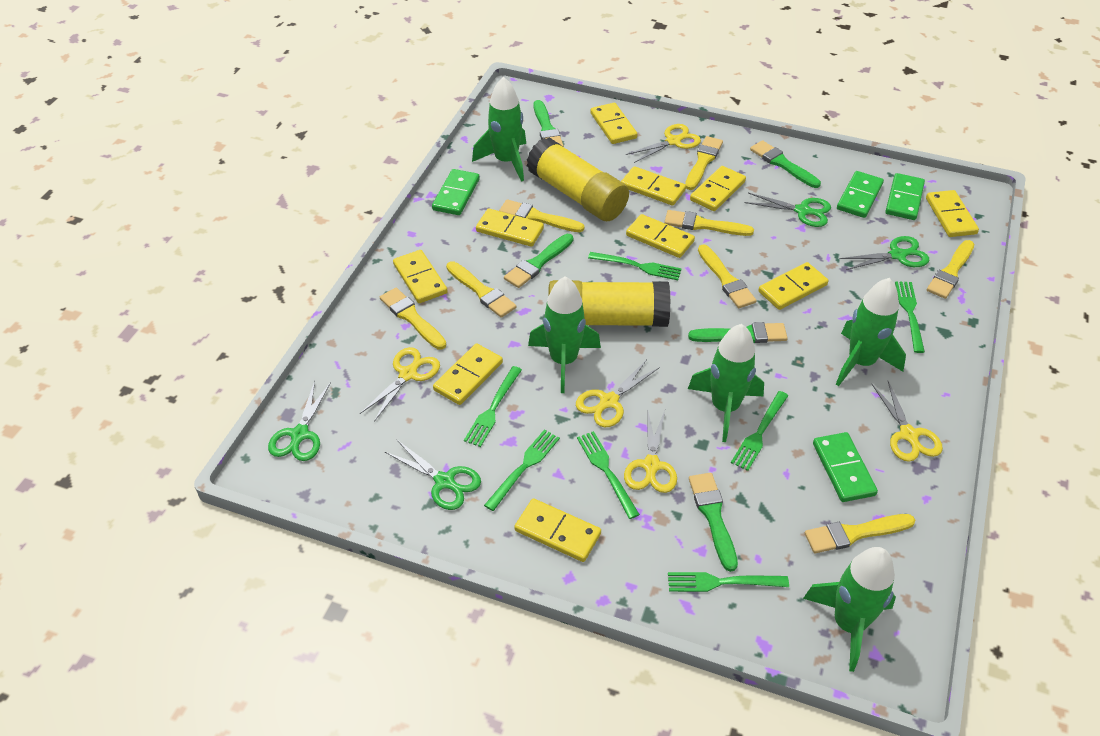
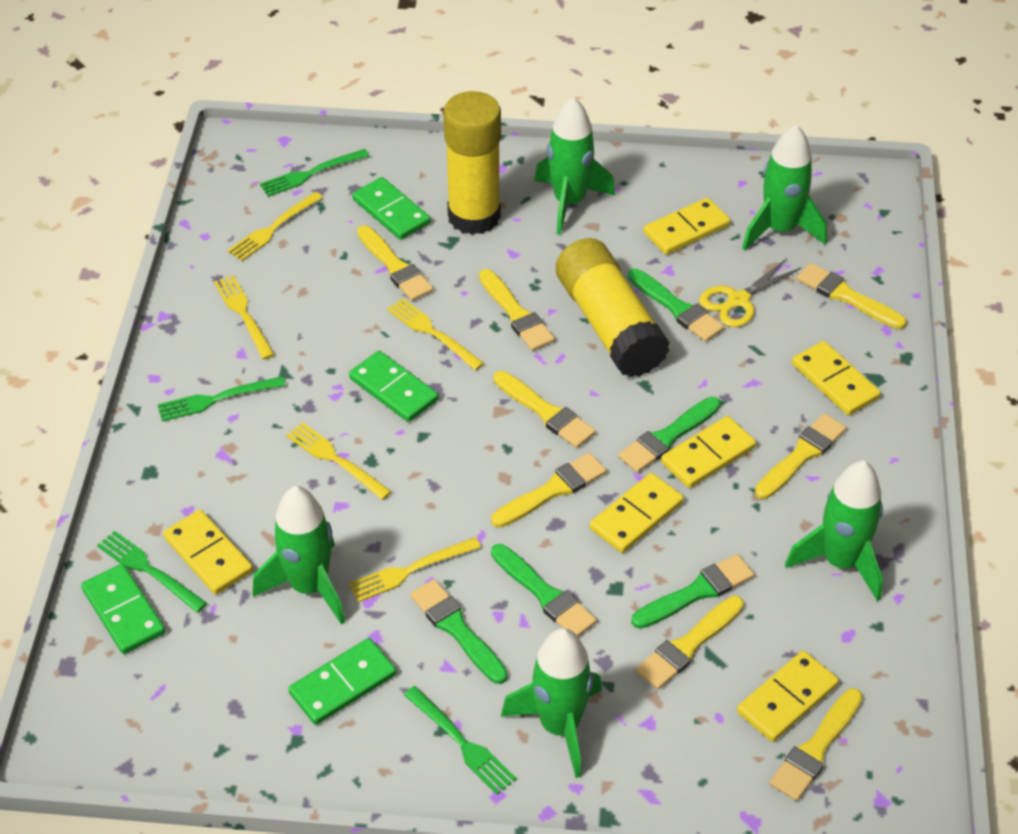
green fork: 7 -> 4
green scissors: 4 -> 0
yellow domino: 10 -> 6
yellow fork: 0 -> 5
yellow scissors: 5 -> 1

